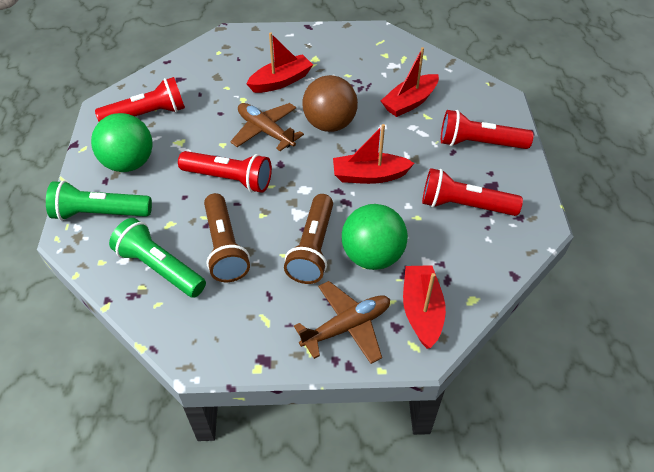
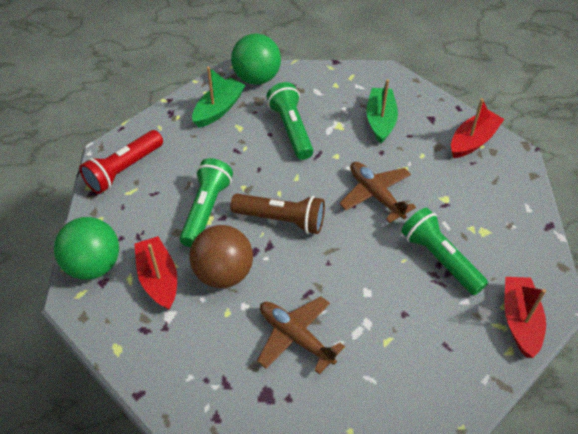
brown flashlight: 2 -> 1
green boat: 0 -> 2
green flashlight: 2 -> 3
red boat: 4 -> 3
red flashlight: 4 -> 1

